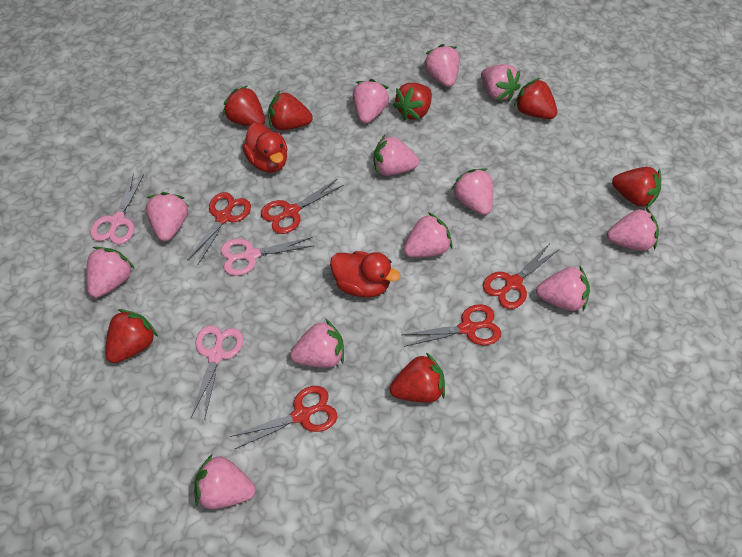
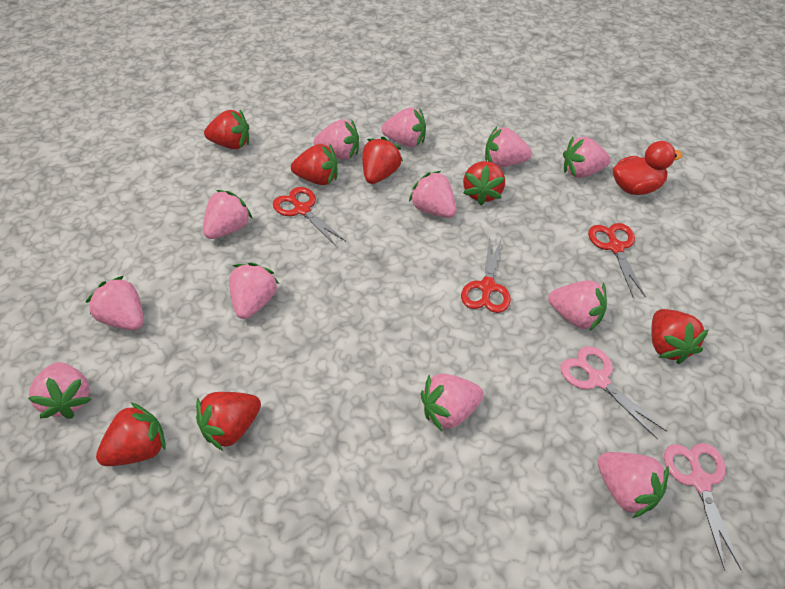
pink scissors: 3 -> 2
red duck: 2 -> 1
red scissors: 5 -> 3

